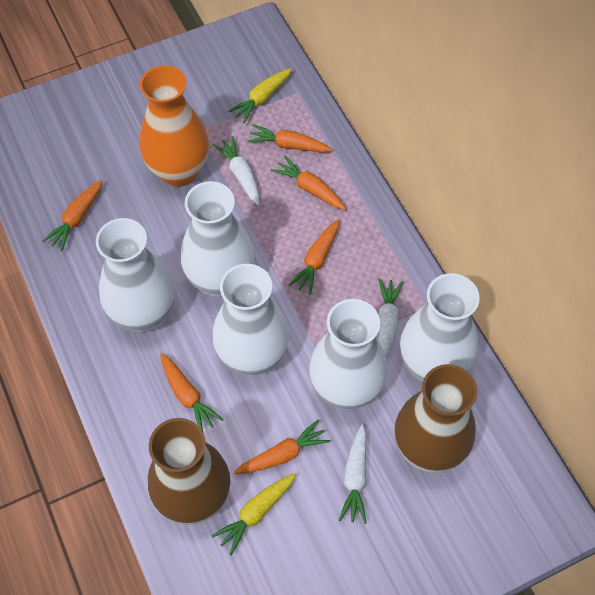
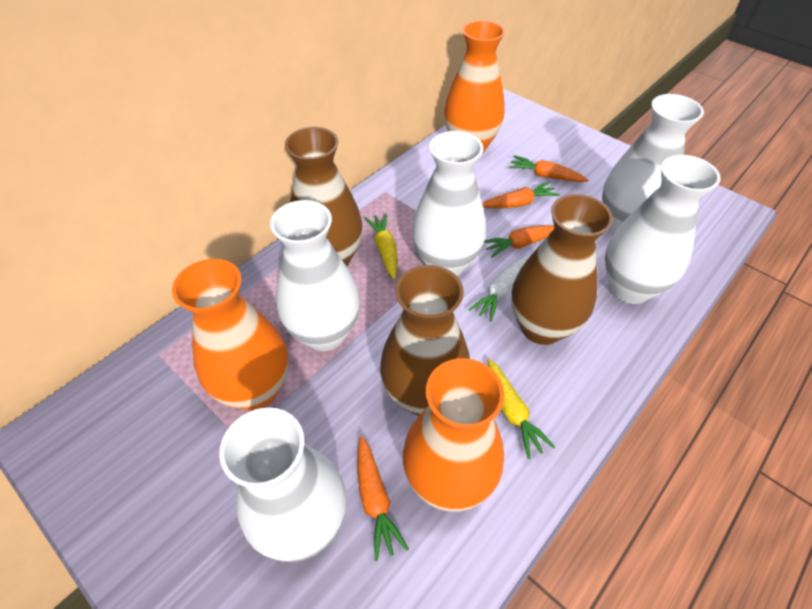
brown vase: 2 -> 3
orange carrot: 6 -> 4
orange vase: 1 -> 3
white carrot: 3 -> 1

